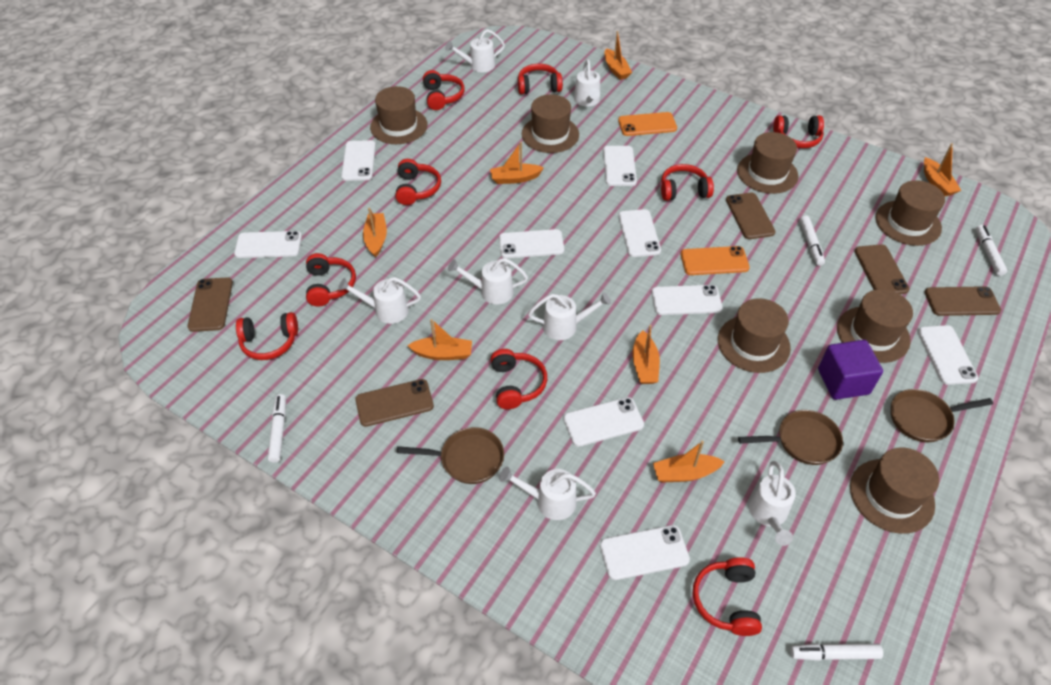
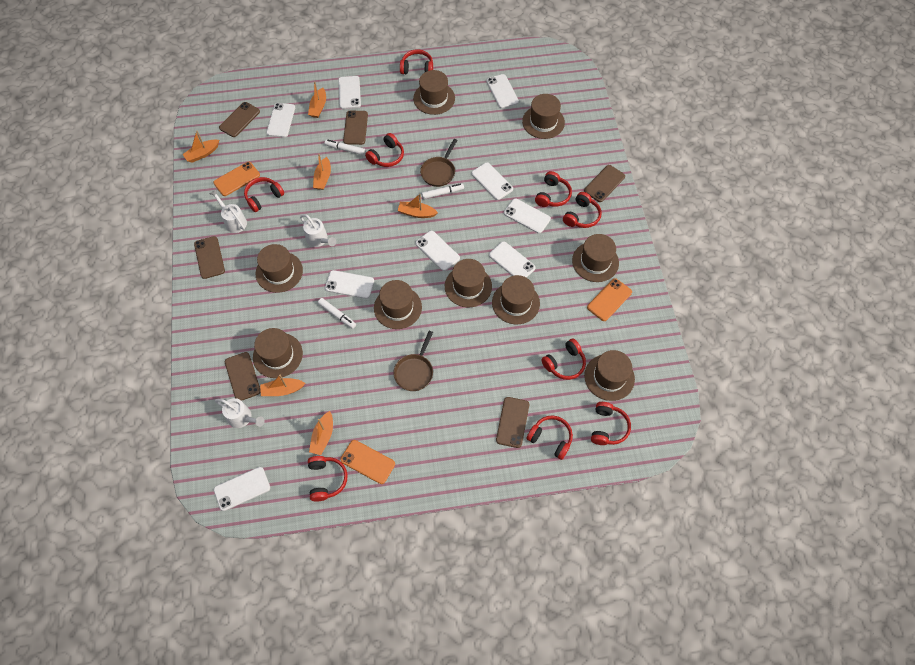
brown hat: 7 -> 9
brown pan: 3 -> 2
brown phone: 5 -> 6
orange boat: 7 -> 6
orange phone: 2 -> 3
purple cube: 1 -> 0
white marker: 4 -> 3
white watering can: 7 -> 3

